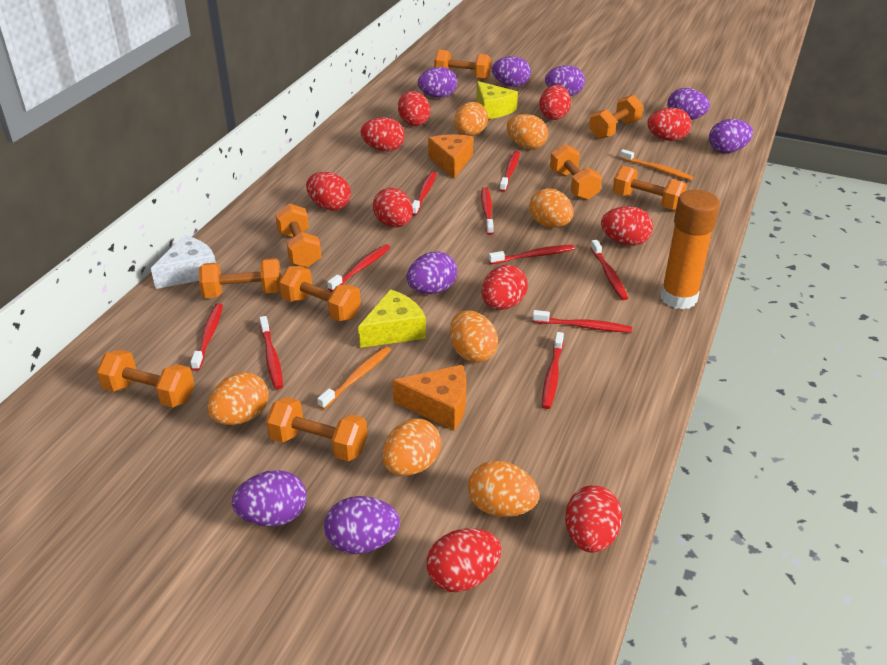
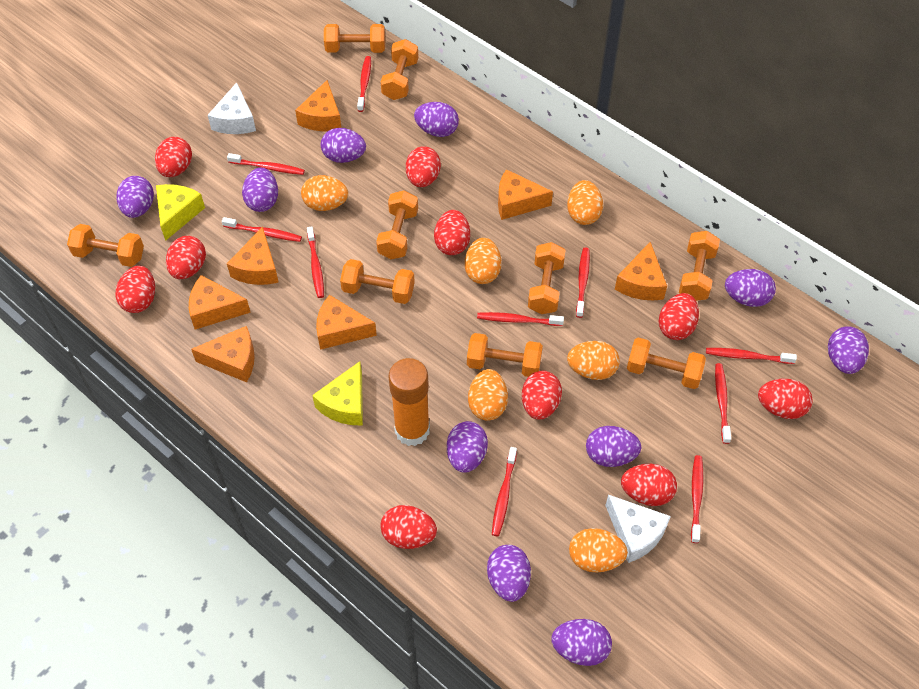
orange cheese: 2 -> 7
orange egg: 7 -> 6
orange toothbrush: 2 -> 0
purple egg: 8 -> 10
white cheese: 1 -> 2

